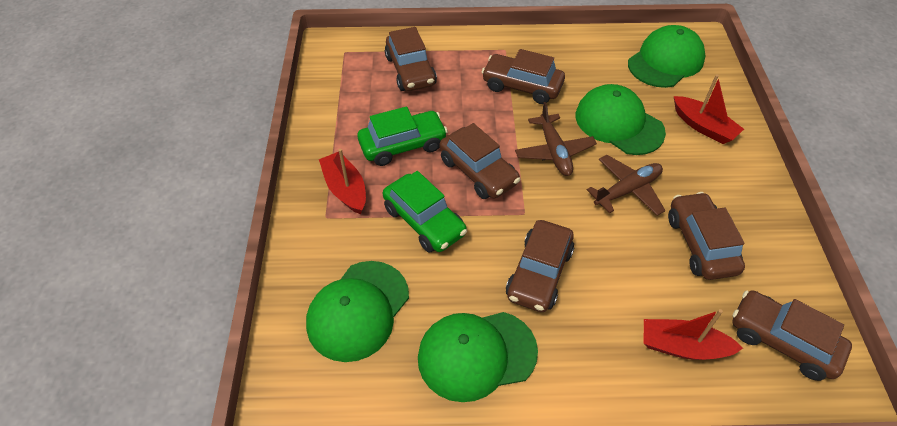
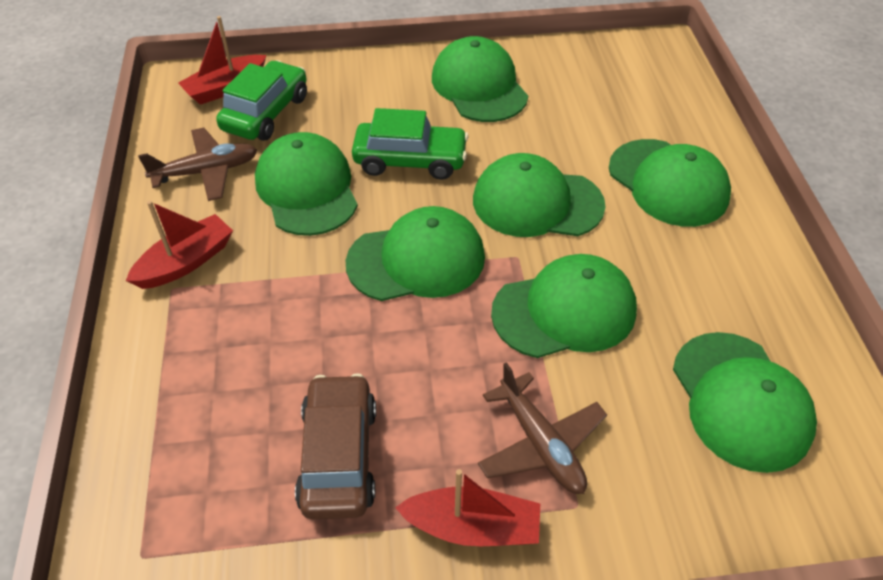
brown car: 6 -> 1
green cap: 4 -> 7

